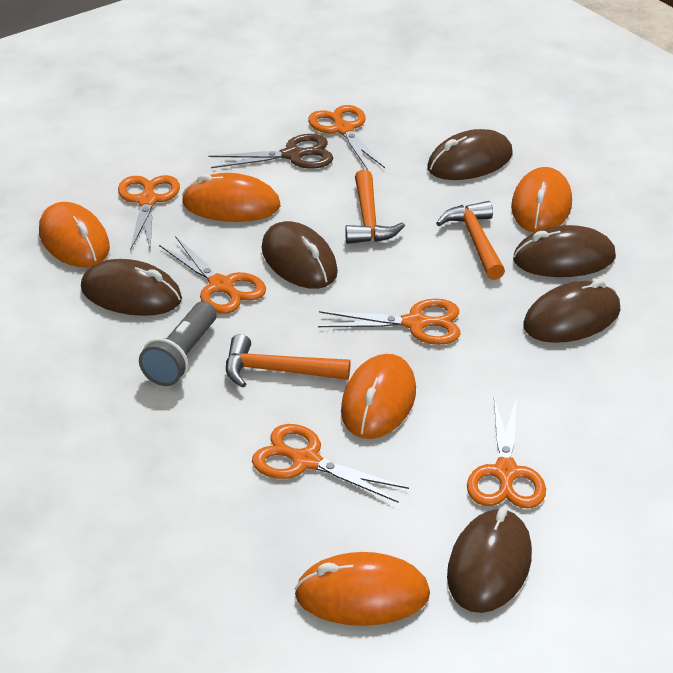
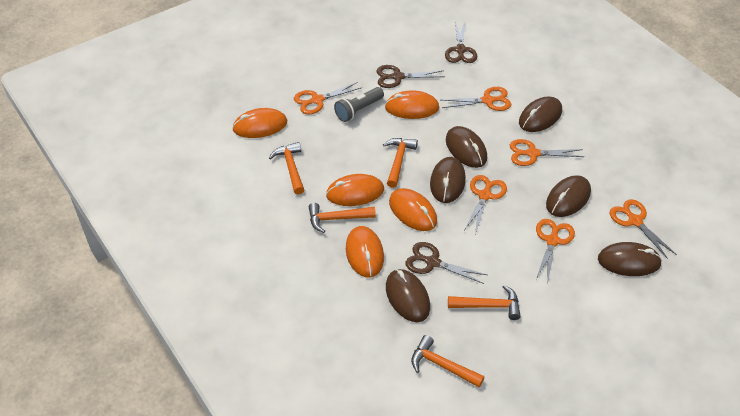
brown scissors: 1 -> 3
orange hammer: 3 -> 5

